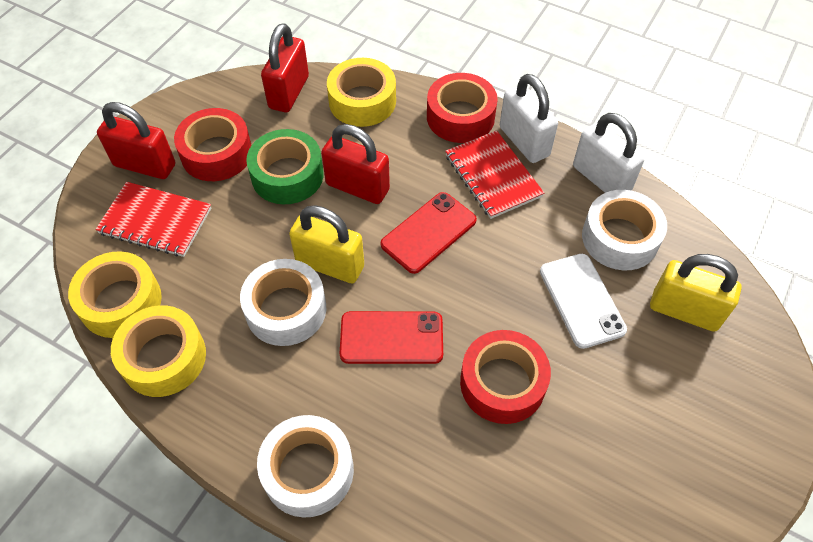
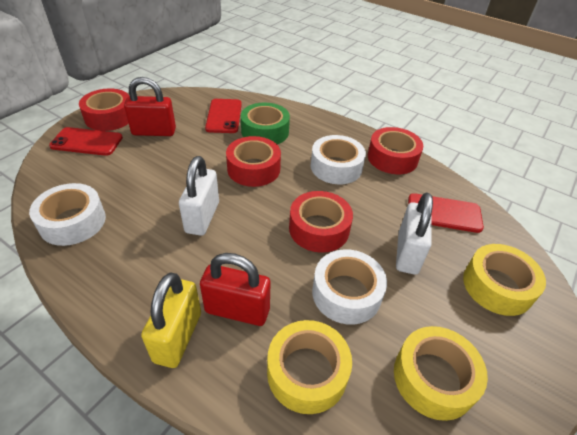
red notebook: 2 -> 0
red padlock: 3 -> 2
red phone: 2 -> 3
red tape: 3 -> 4
white phone: 1 -> 0
yellow padlock: 2 -> 1

